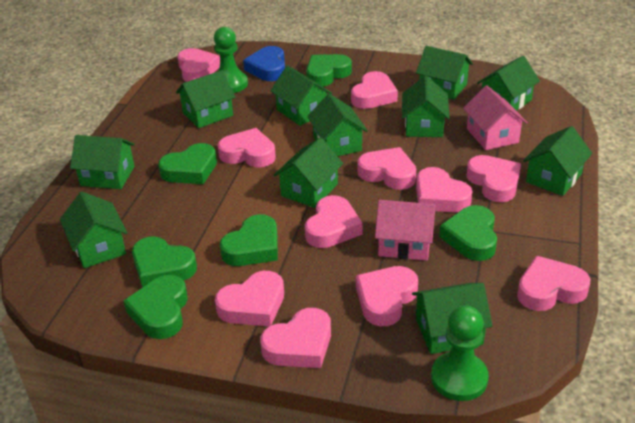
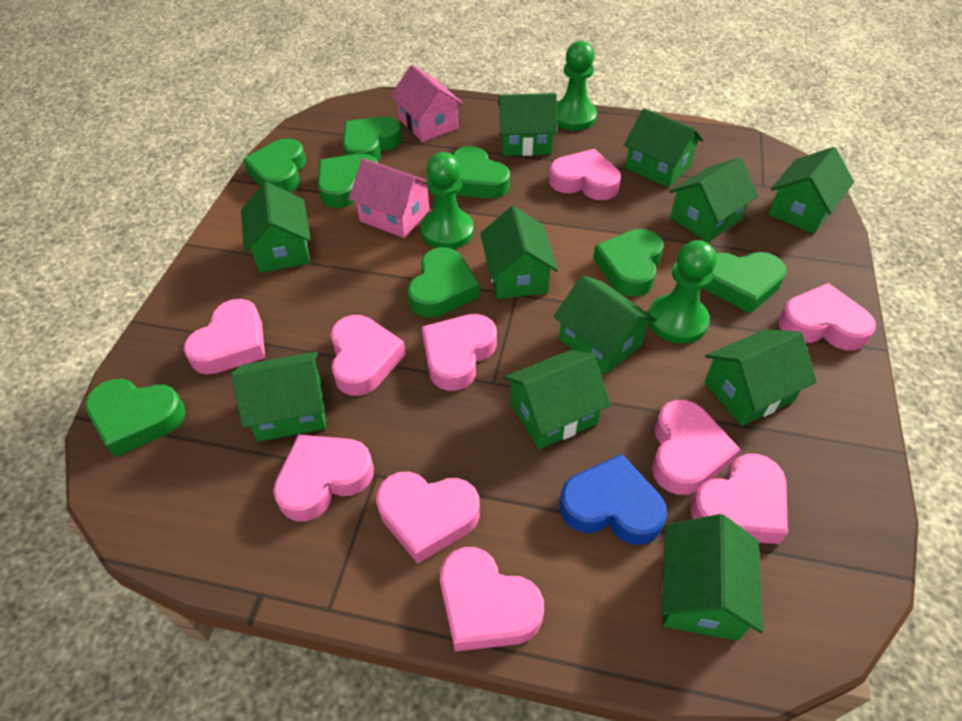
green heart: 6 -> 8
green pawn: 2 -> 3
pink heart: 11 -> 10

